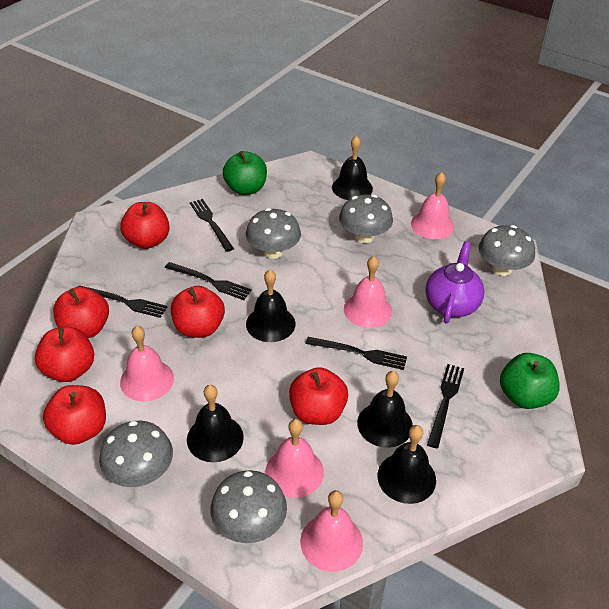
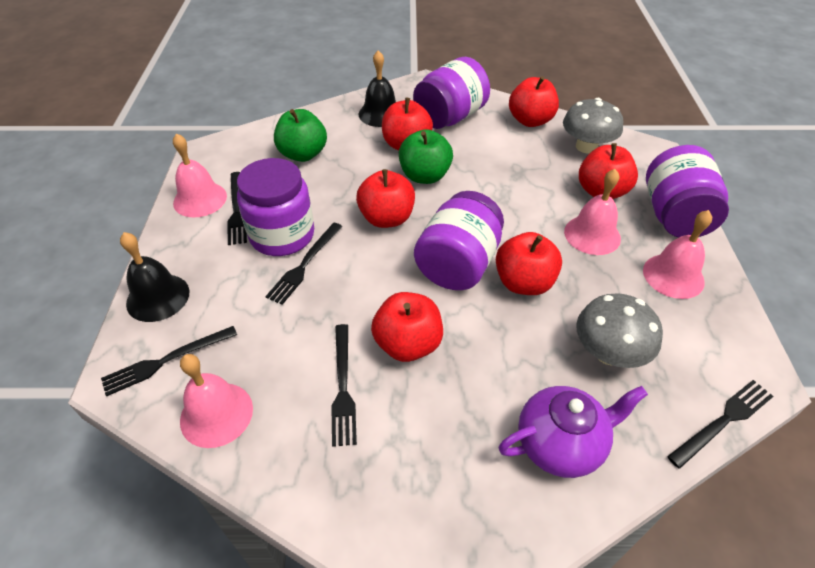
black bell: 5 -> 2
grey mushroom: 5 -> 2
pink bell: 5 -> 4
purple jar: 0 -> 4

